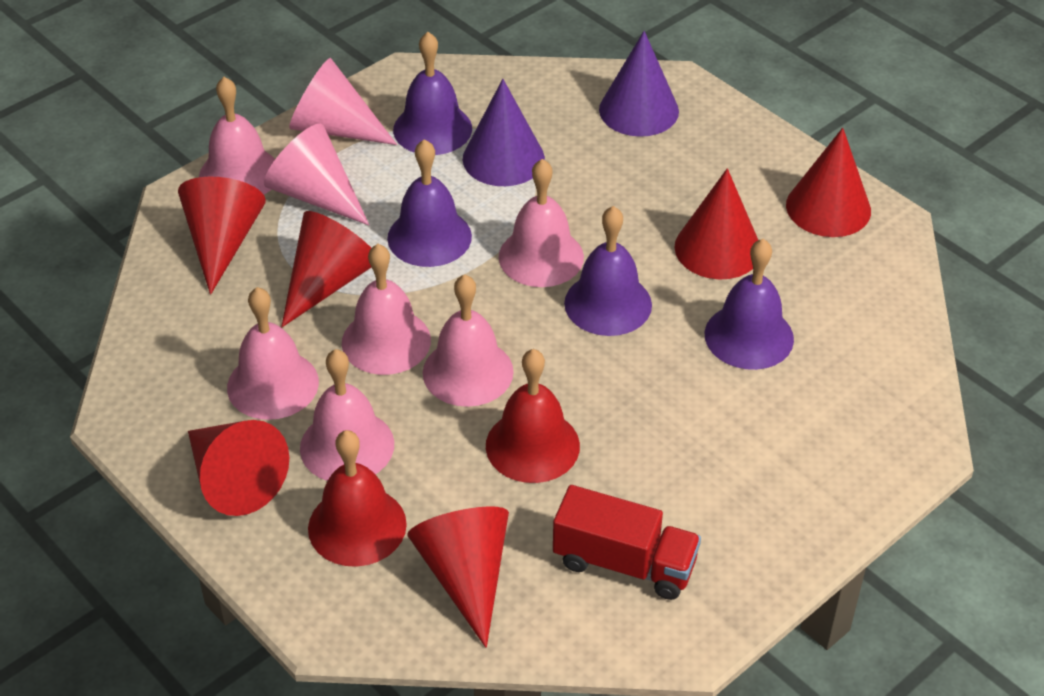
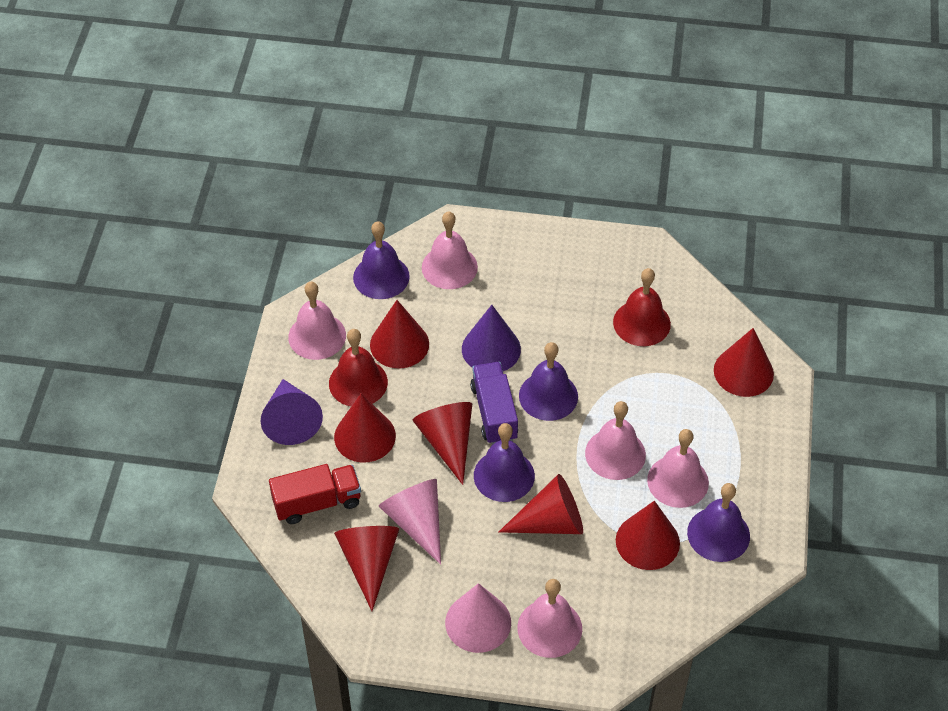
pink bell: 6 -> 5
purple truck: 0 -> 1
red cone: 6 -> 7

